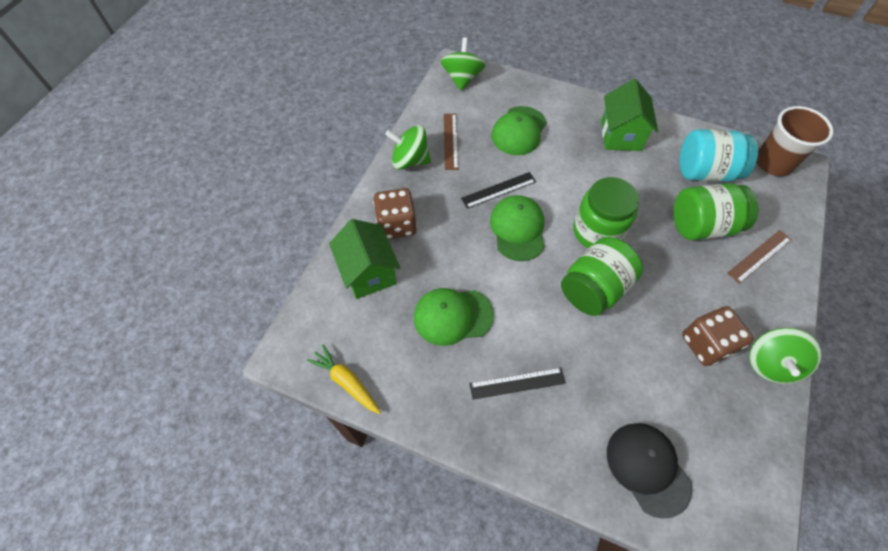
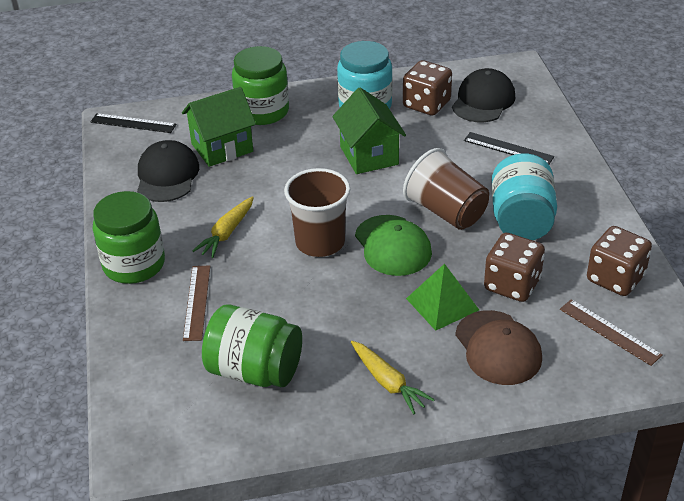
black cap: 1 -> 2
brown cap: 0 -> 1
brown cup: 1 -> 2
brown dice: 2 -> 3
green cap: 3 -> 1
green pyramid: 0 -> 1
green spinning top: 3 -> 0
turquoise jar: 1 -> 2
yellow carrot: 1 -> 2

